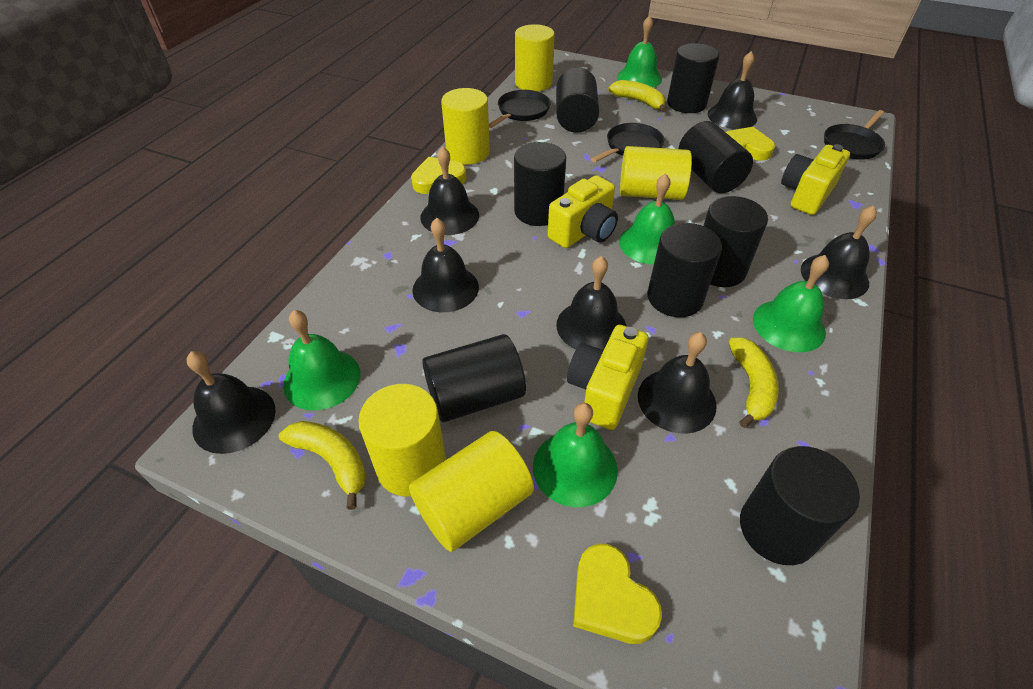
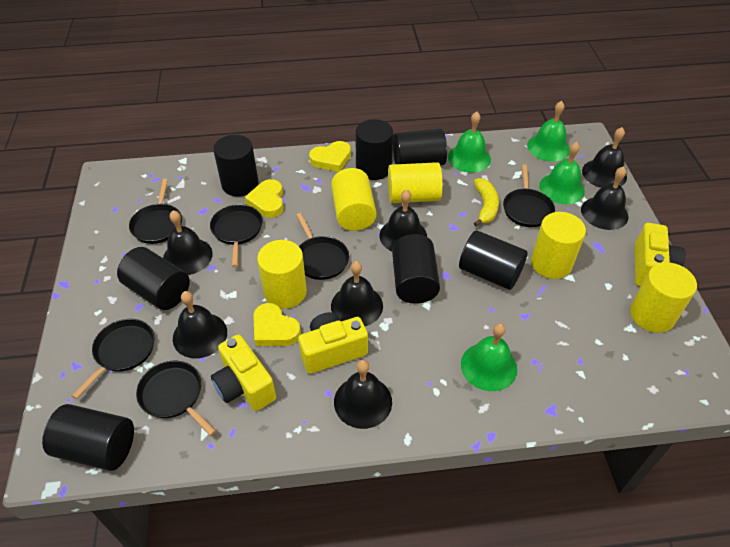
black cylinder: 8 -> 7
black pan: 3 -> 6
green bell: 5 -> 4
yellow banana: 3 -> 1

